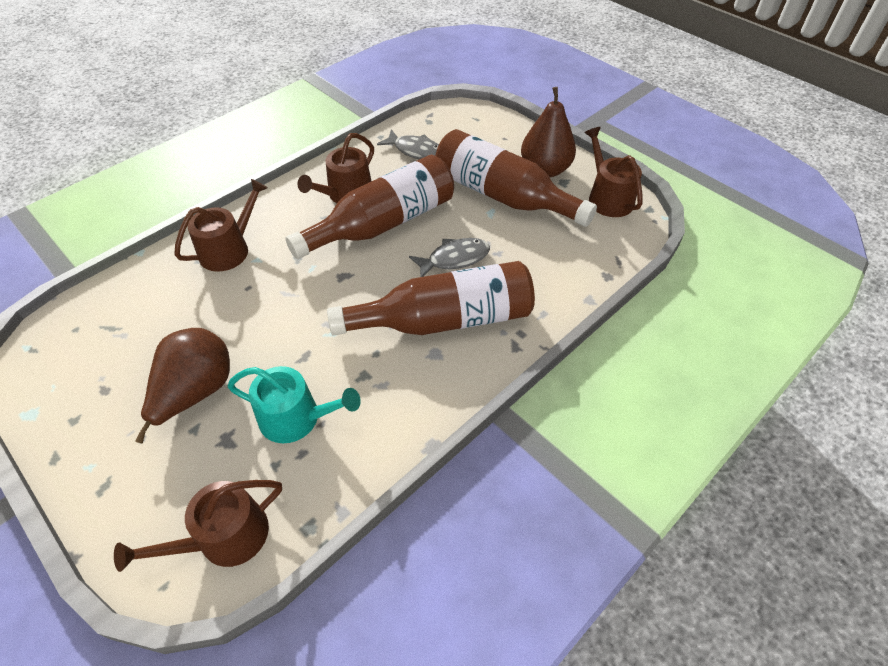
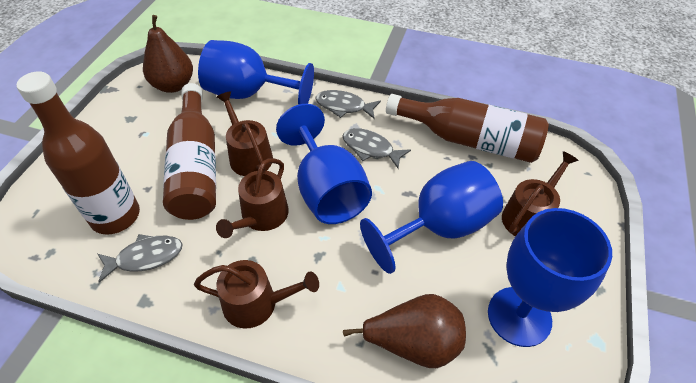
blue goblet: 0 -> 4
grey fish: 2 -> 3
turquoise watering can: 1 -> 0

